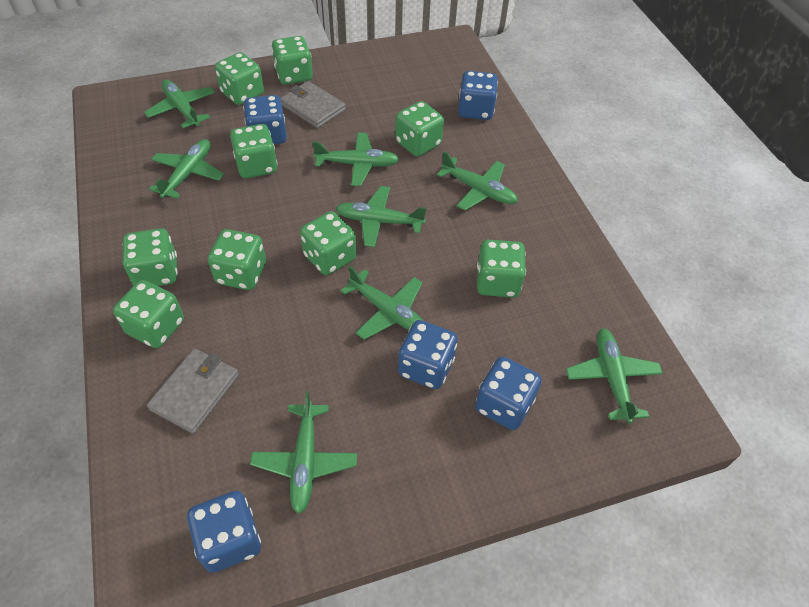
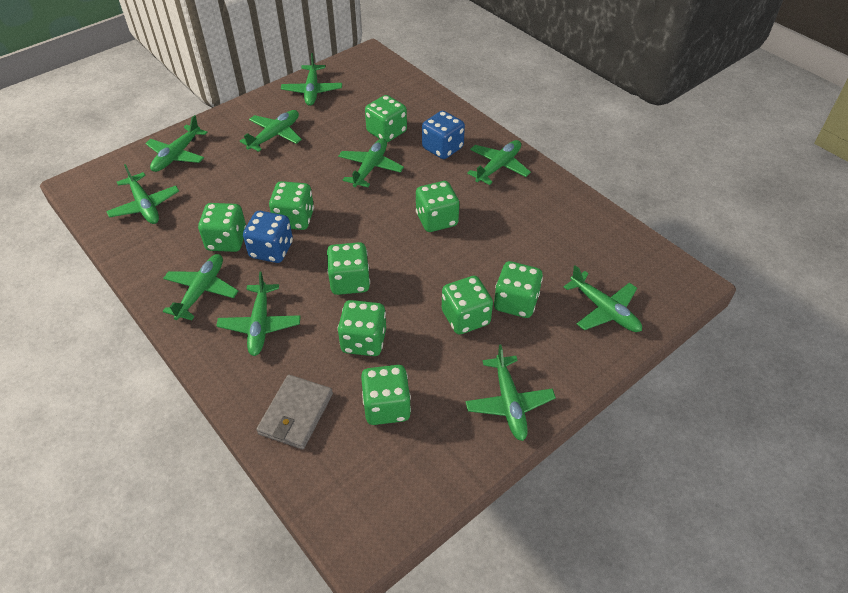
blue dice: 5 -> 2
green plane: 8 -> 10
grey wallet: 2 -> 1

